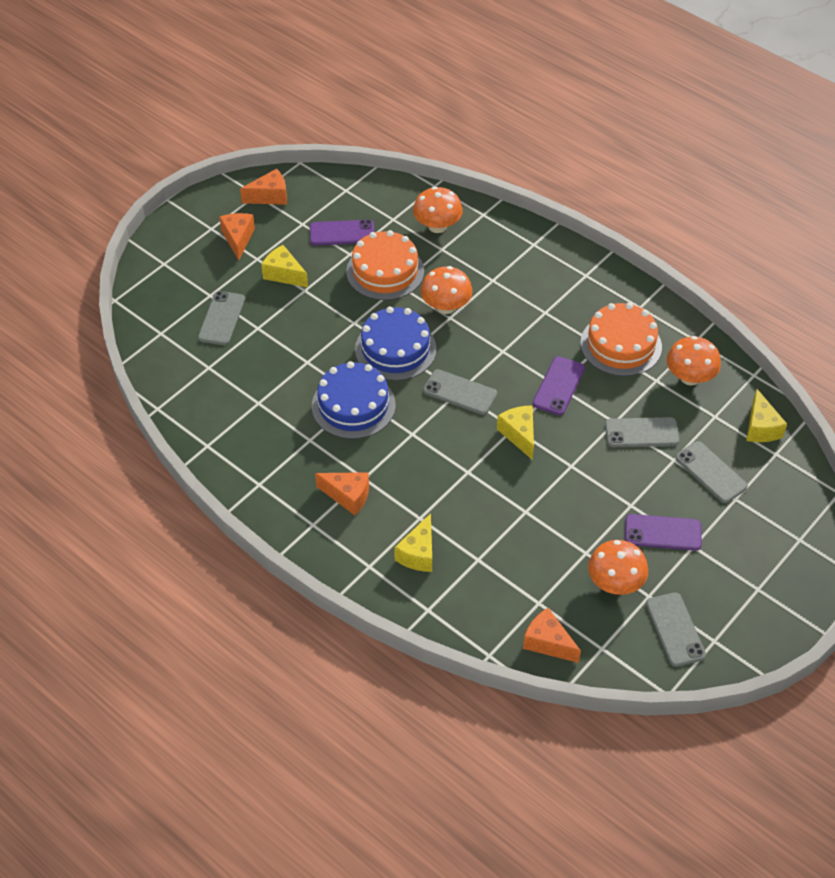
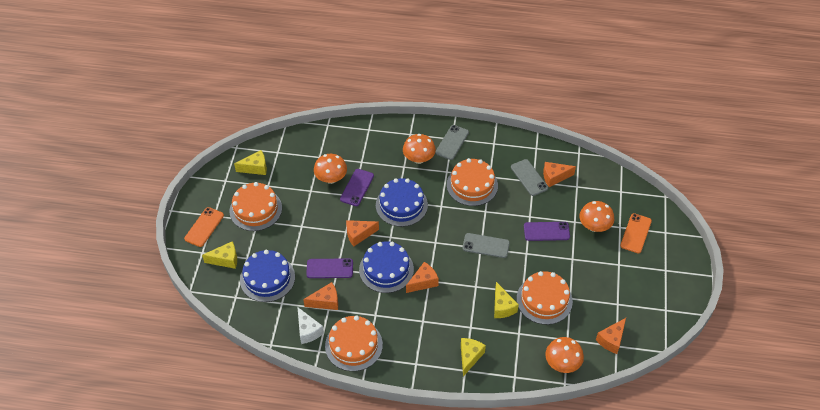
blue cake: 2 -> 3
grey phone: 5 -> 3
orange cake: 2 -> 4
orange cheese: 4 -> 5
orange phone: 0 -> 2
white cheese: 0 -> 1

